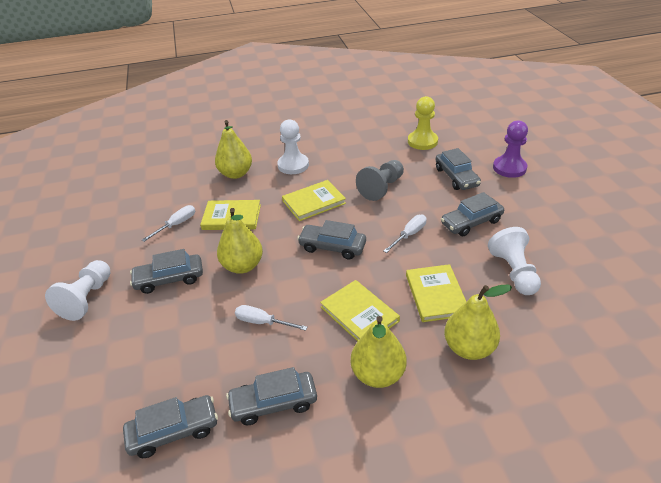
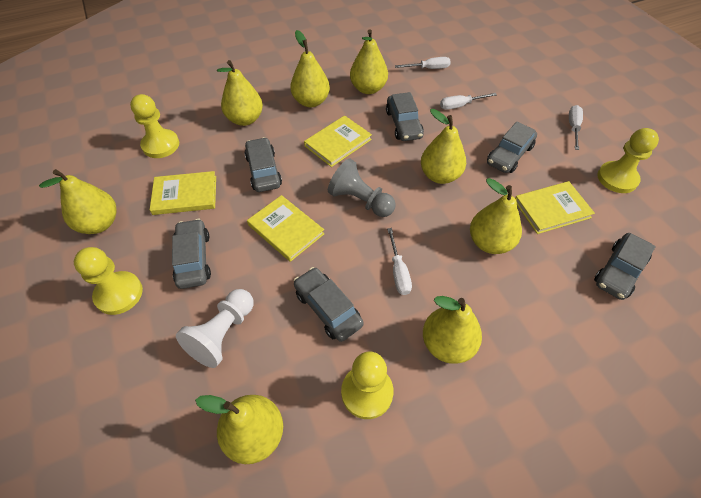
purple pawn: 1 -> 0
white pawn: 3 -> 1
white screwdriver: 3 -> 4
yellow pawn: 1 -> 4
yellow pear: 4 -> 8

